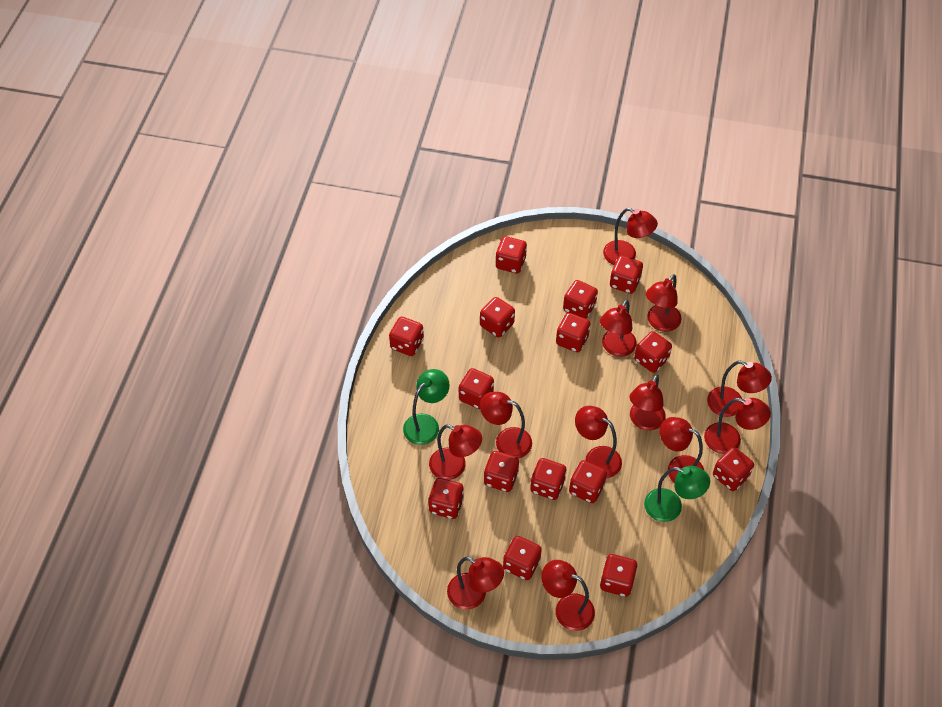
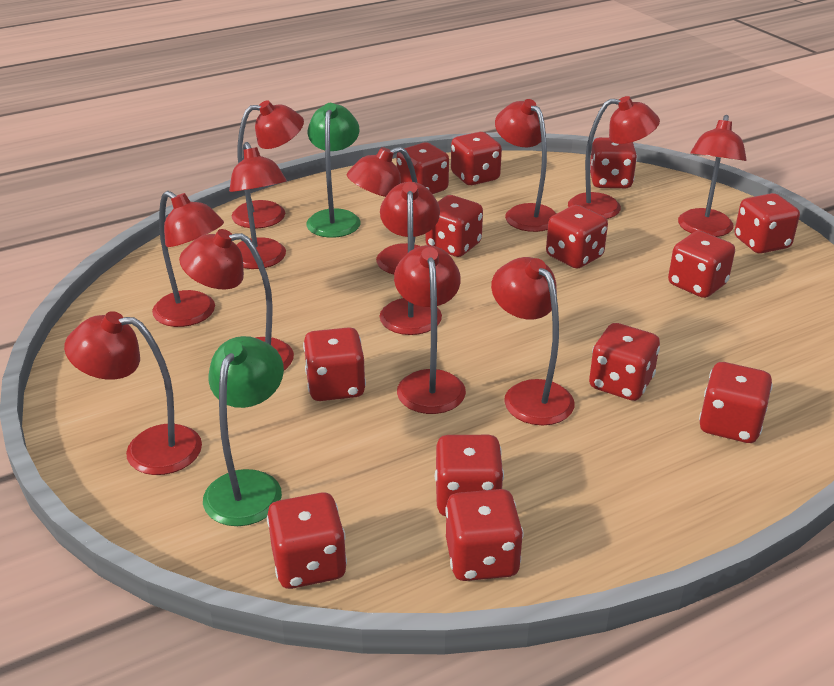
red dice: 15 -> 13

